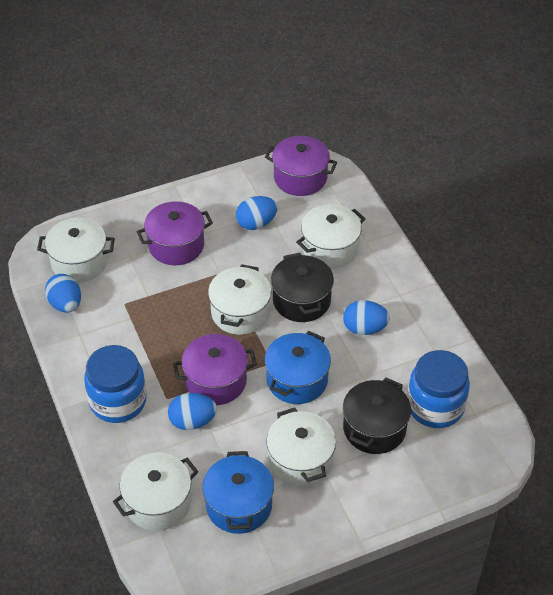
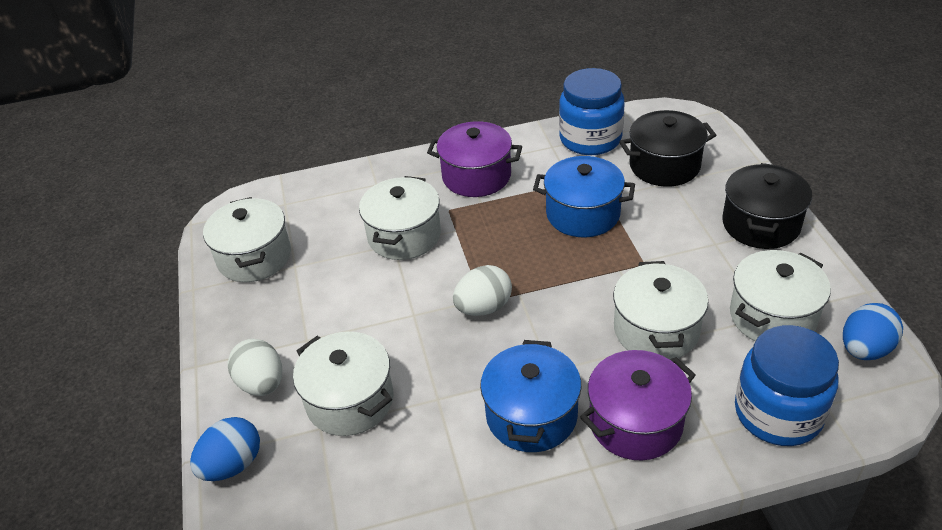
blue egg: 4 -> 2
purple pot: 3 -> 2
white egg: 0 -> 2

